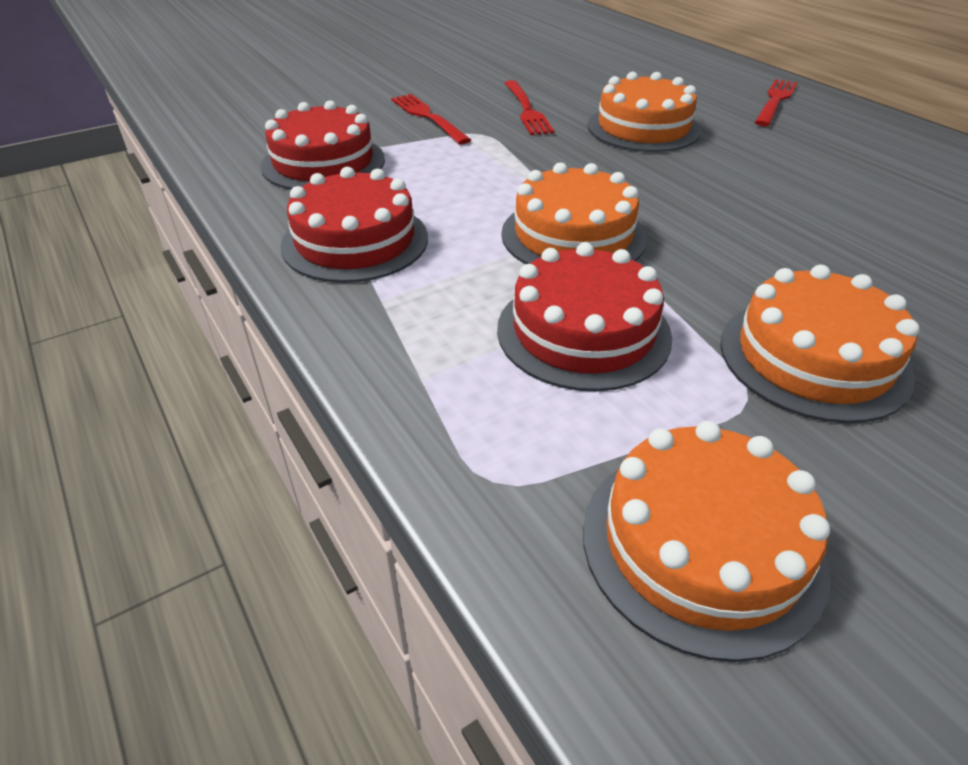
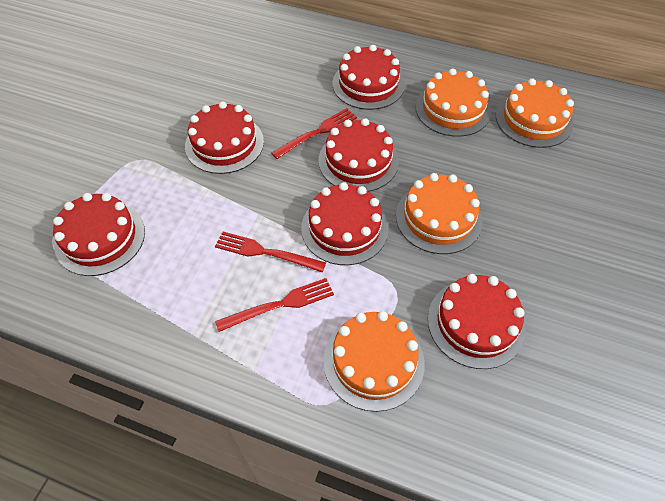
red cake: 3 -> 6

